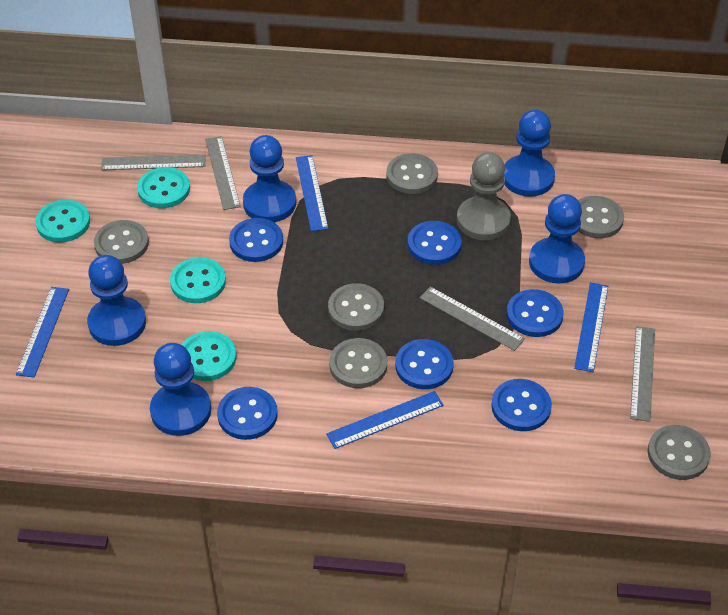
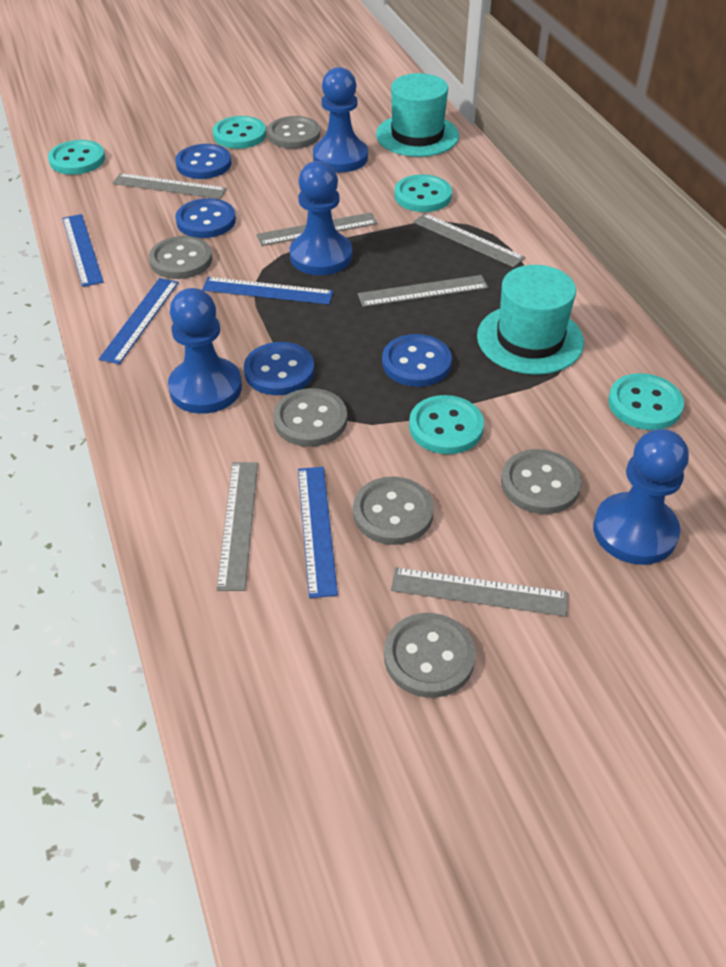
blue button: 6 -> 4
blue pawn: 5 -> 4
grey pawn: 1 -> 0
grey ruler: 4 -> 6
turquoise button: 4 -> 5
turquoise hat: 0 -> 2

